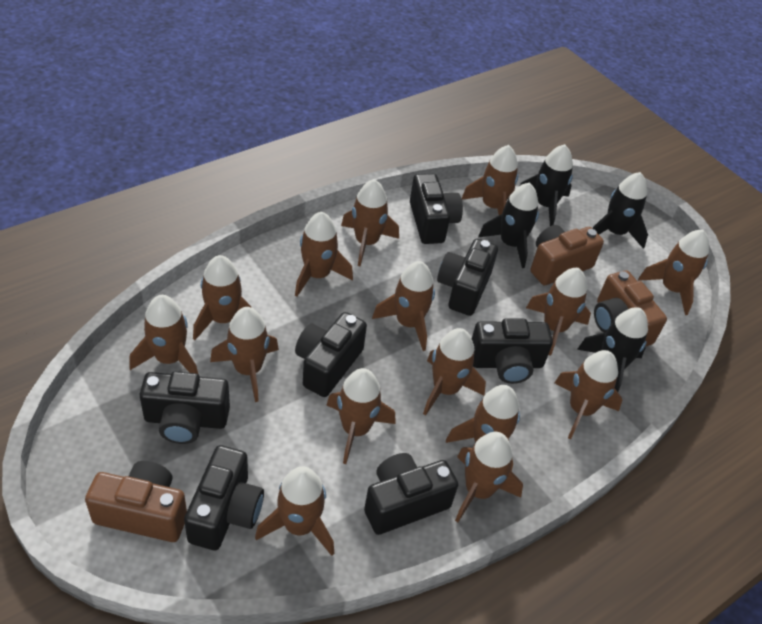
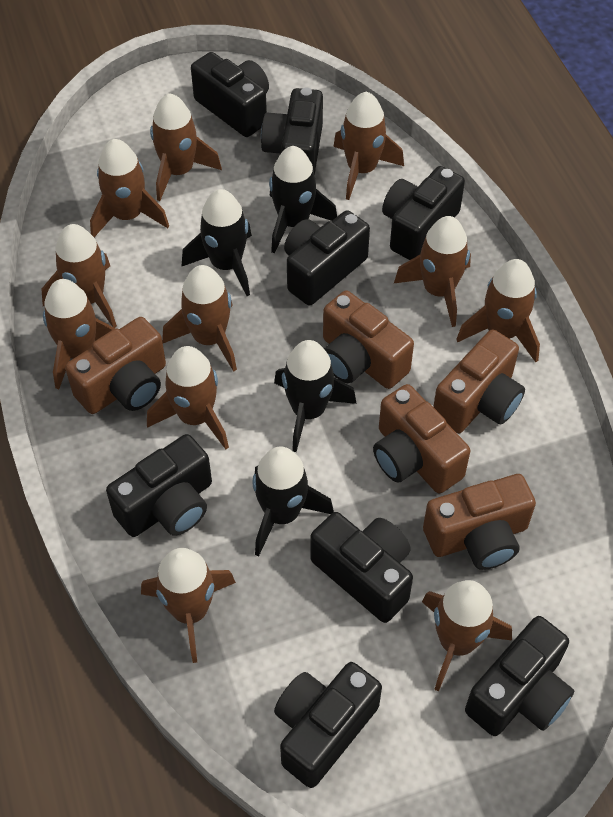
black camera: 7 -> 8
brown camera: 3 -> 5
brown rocket: 15 -> 11

